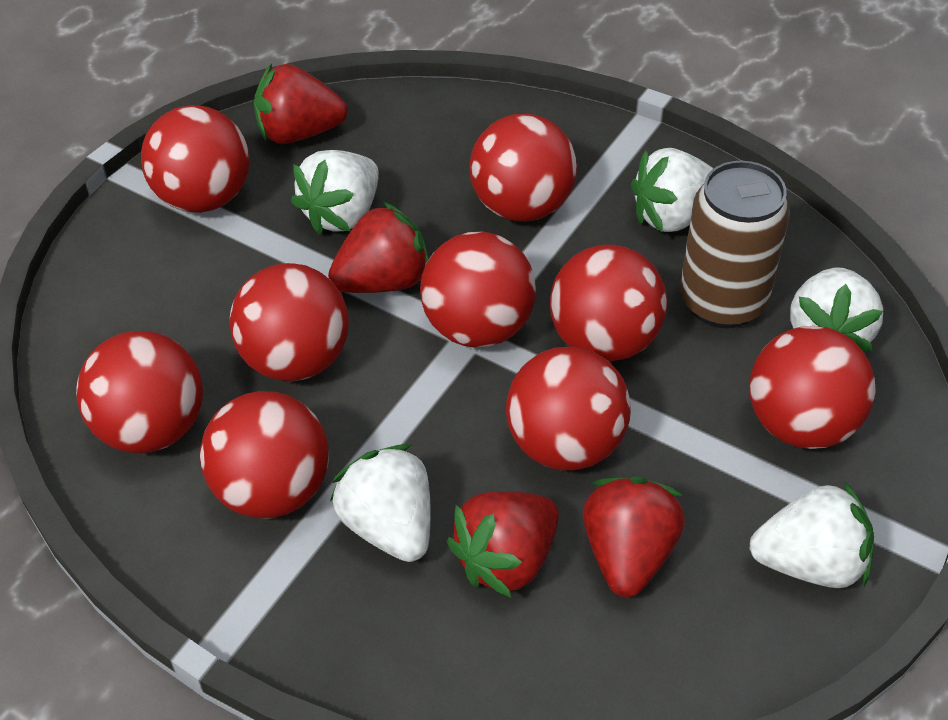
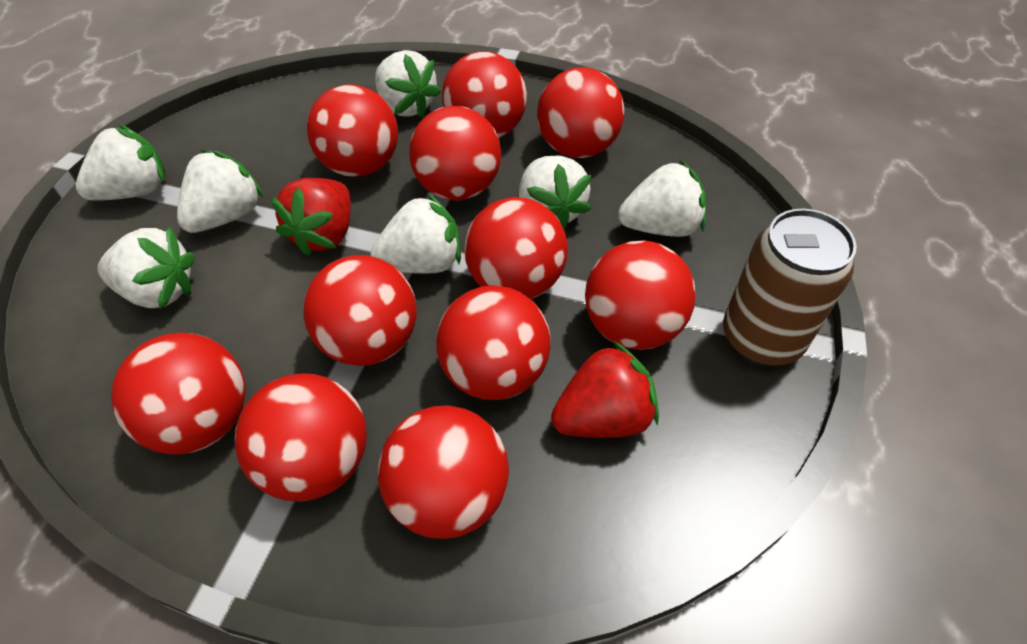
red ball: 9 -> 11
red strawberry: 4 -> 2
white strawberry: 5 -> 7

